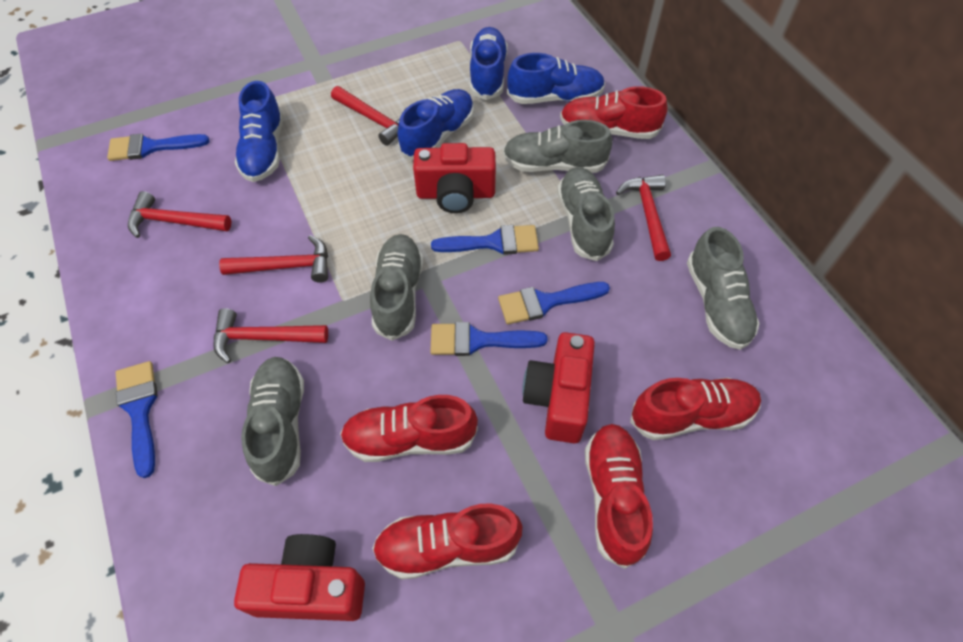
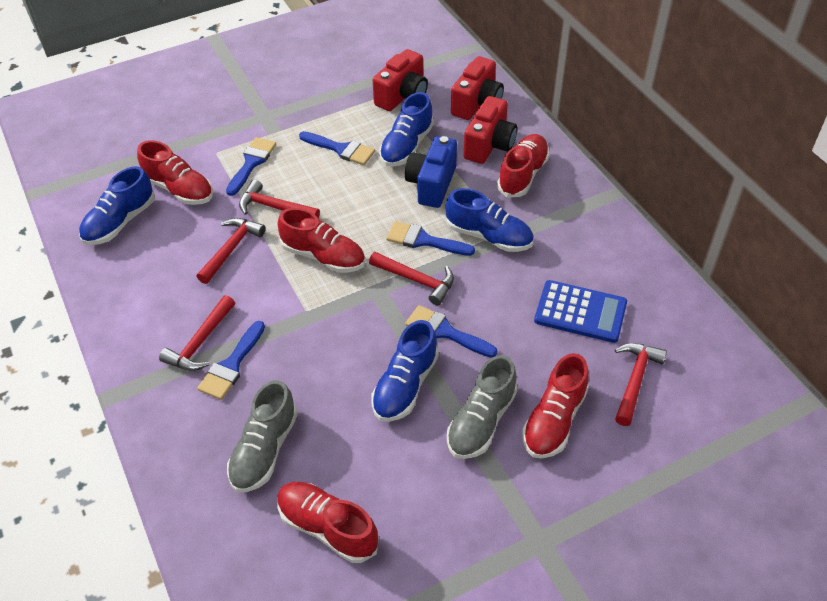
blue calculator: 0 -> 1
blue camera: 0 -> 1
grey shoe: 5 -> 2

